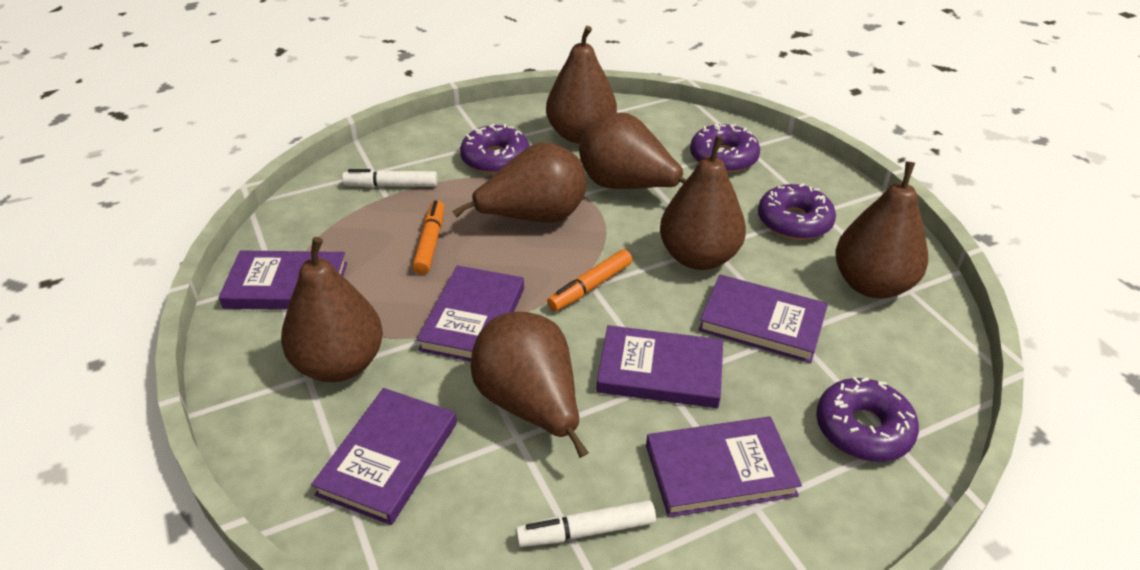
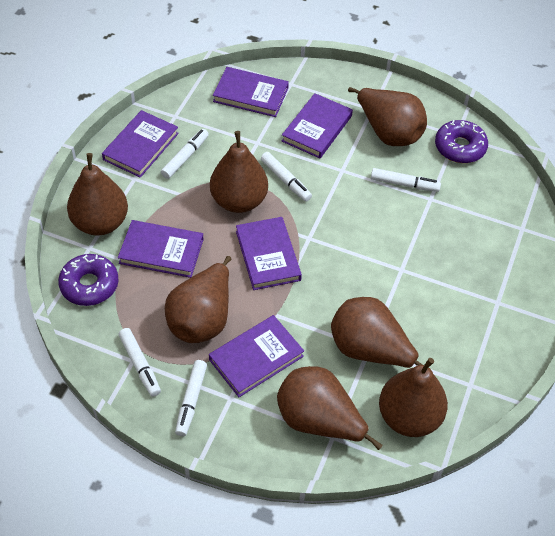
orange marker: 2 -> 0
purple donut: 4 -> 2
white marker: 2 -> 5

